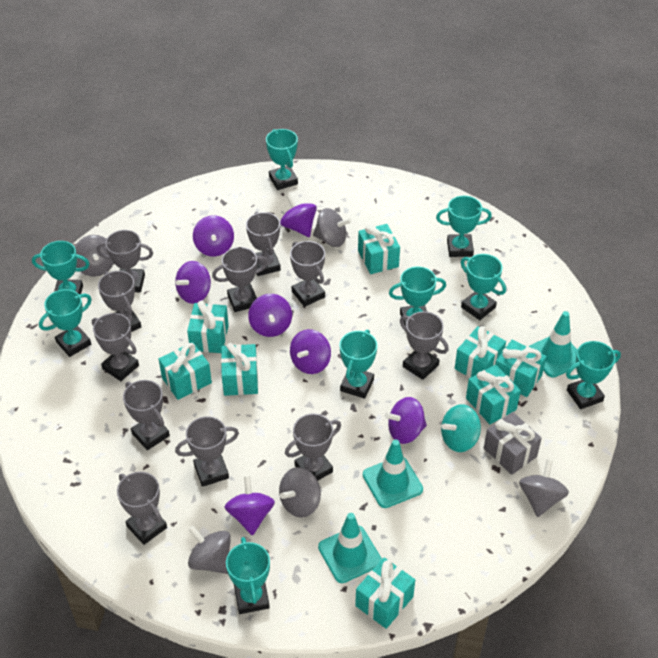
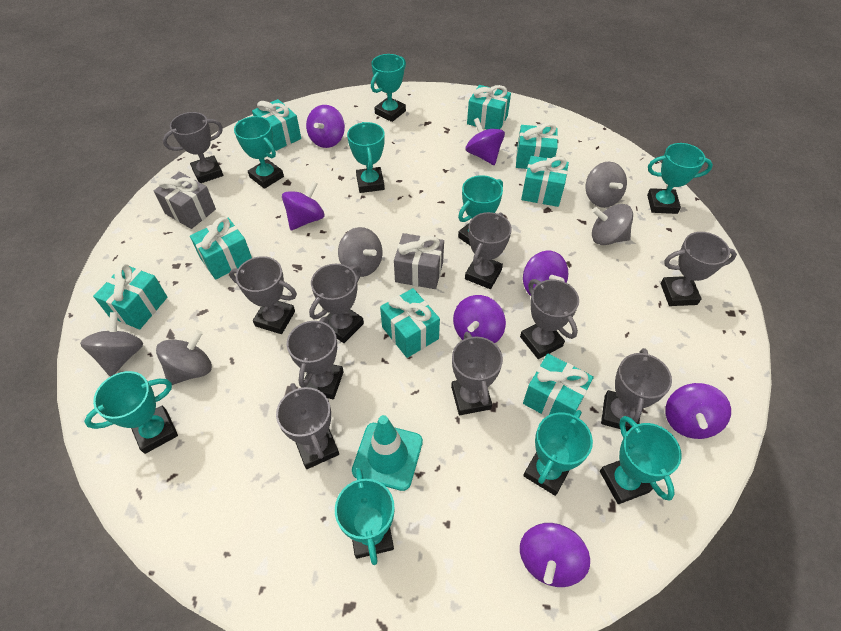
grey gift: 1 -> 2
grey trophy: 11 -> 10
turquoise spinning top: 1 -> 0
turquoise traffic cone: 3 -> 1

